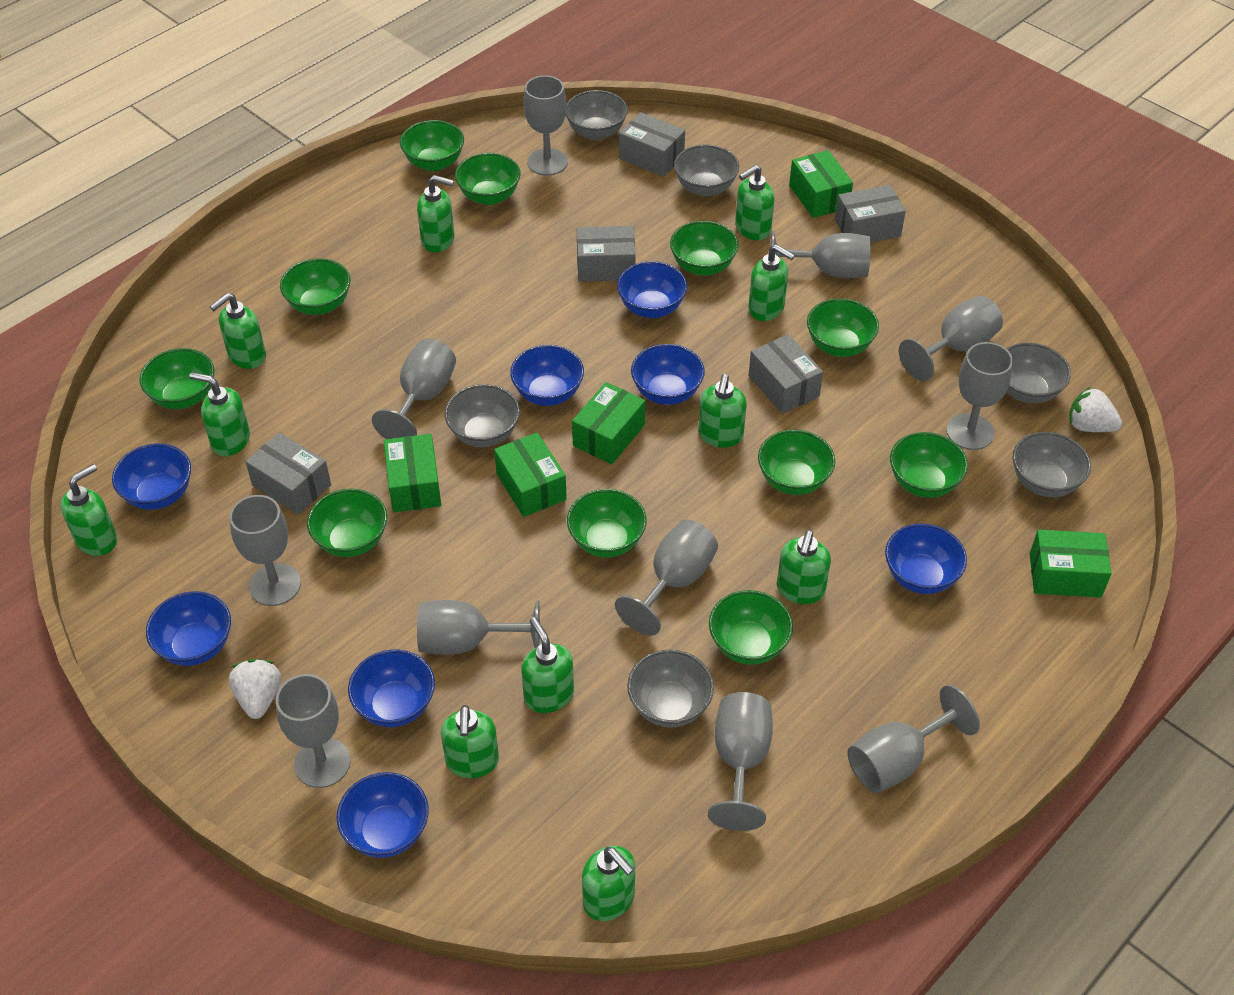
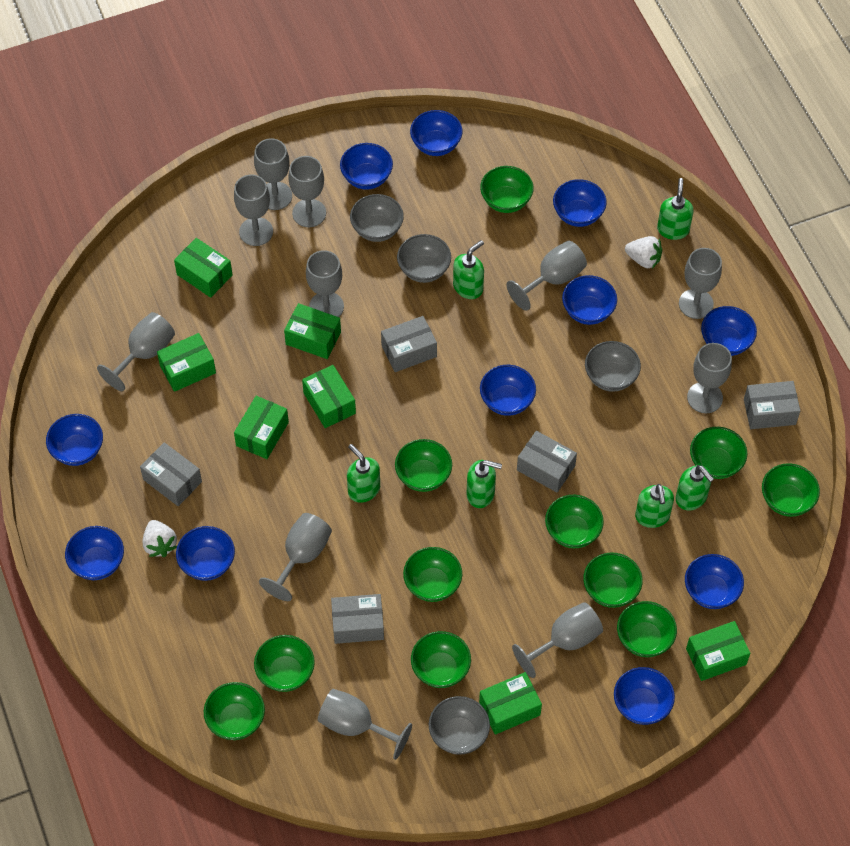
blue bowl: 8 -> 11
green box: 5 -> 7
green soap dispenser: 11 -> 6
grey bowl: 6 -> 4

